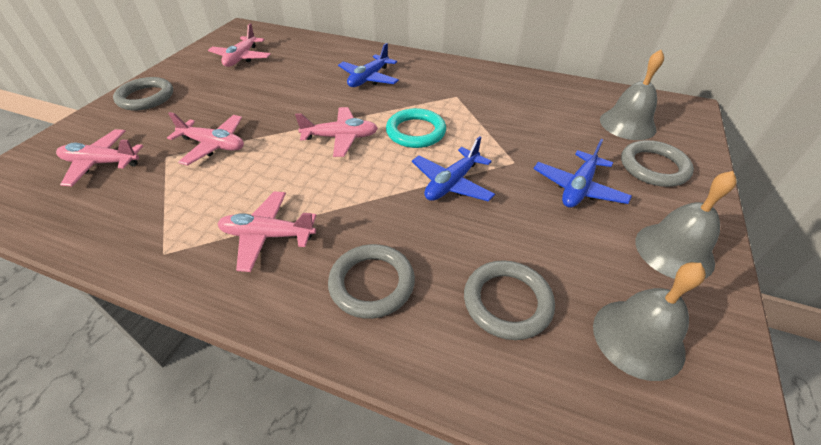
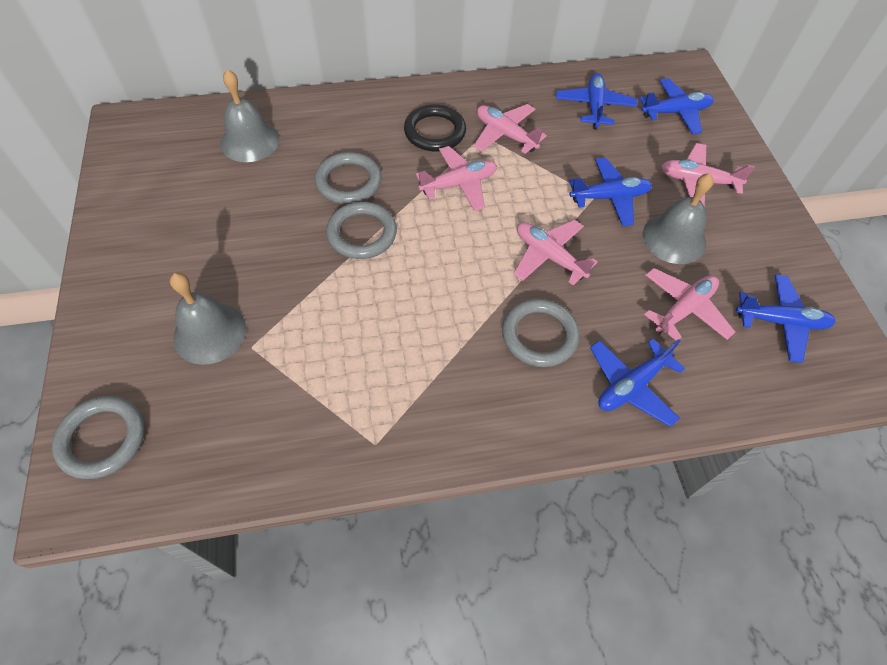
black ring: 0 -> 1
blue plane: 3 -> 5
turquoise ring: 1 -> 0

